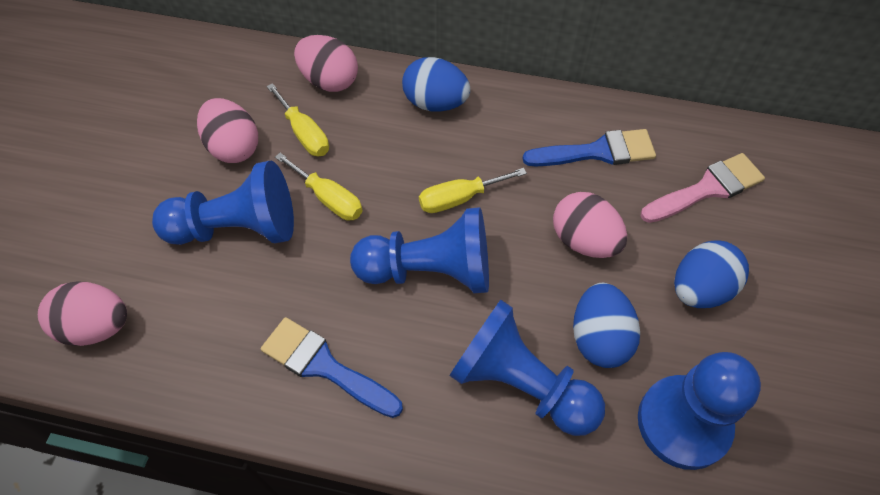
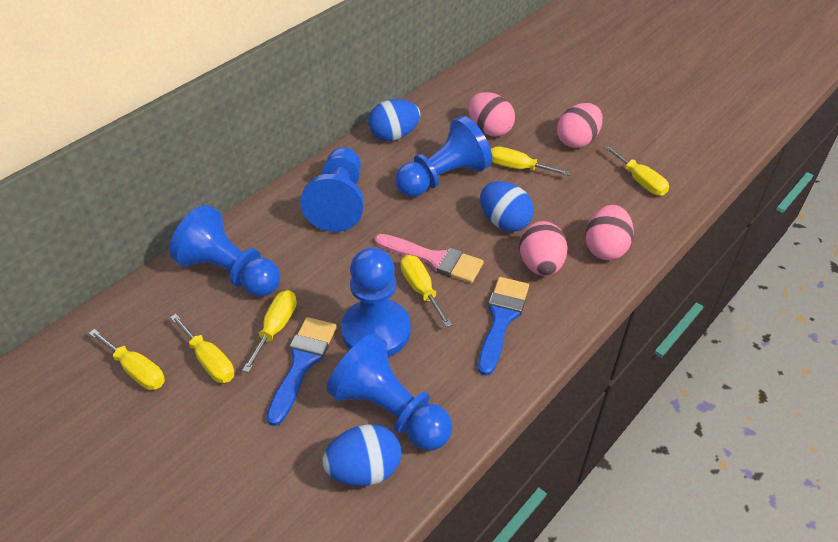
blue pawn: 4 -> 5
yellow screwdriver: 3 -> 6

